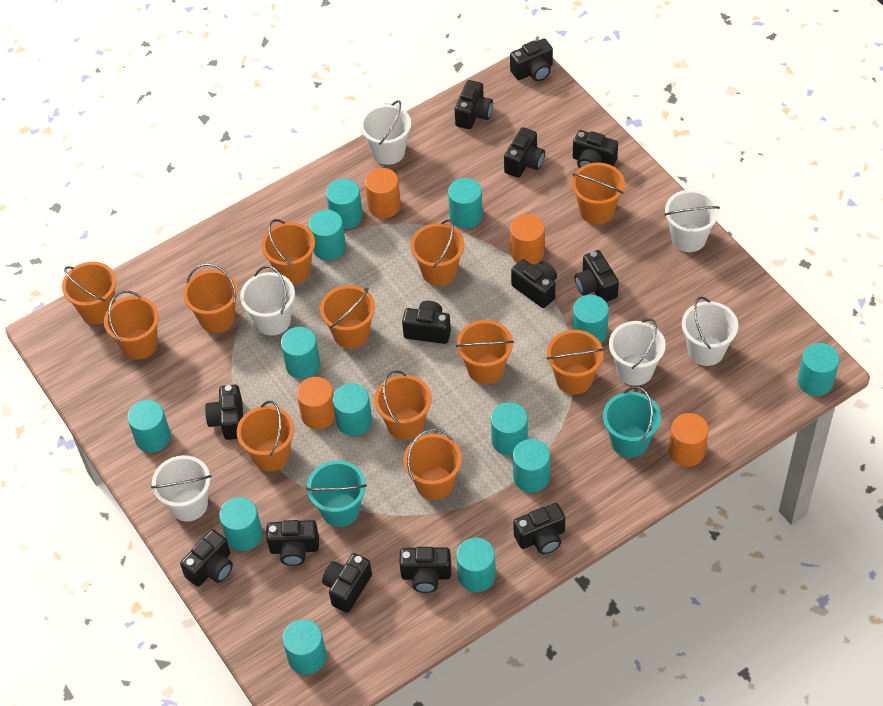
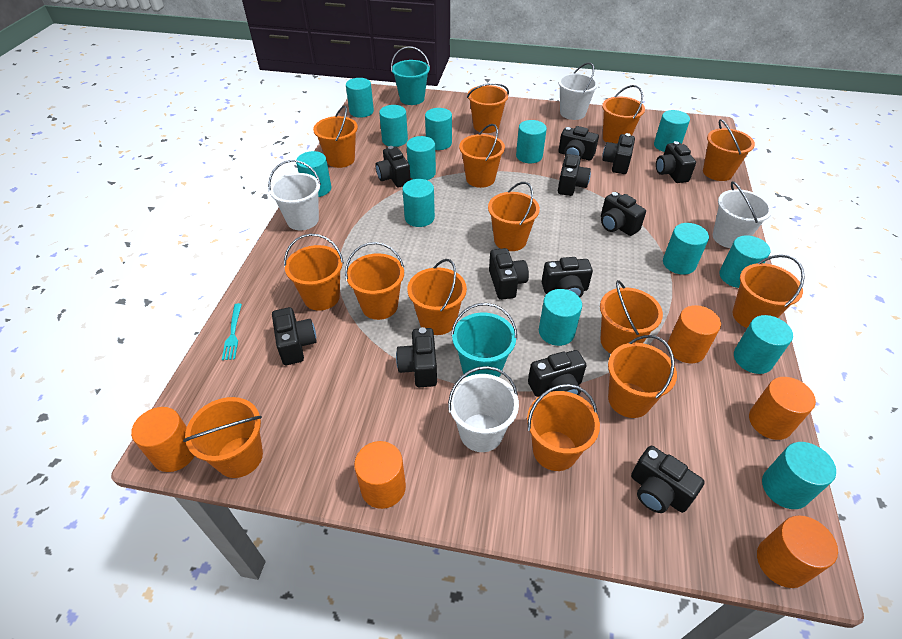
black camera: 13 -> 12
orange bucket: 12 -> 14
orange cylinder: 4 -> 5
turquoise fork: 0 -> 1
white bucket: 6 -> 4

